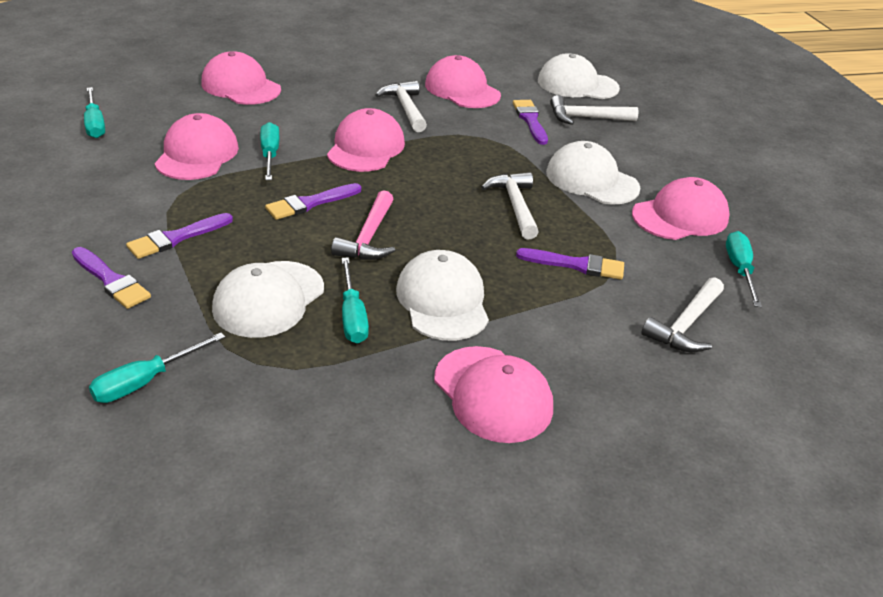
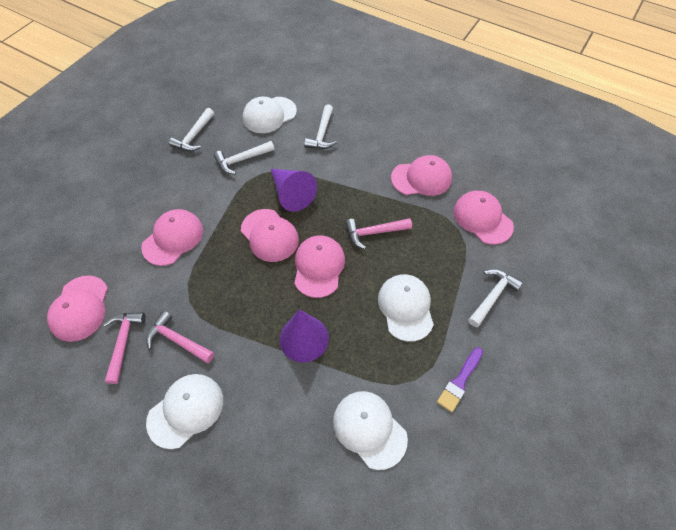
pink hammer: 1 -> 3
purple brush: 5 -> 1
purple cone: 0 -> 2
turquoise screwdriver: 5 -> 0

